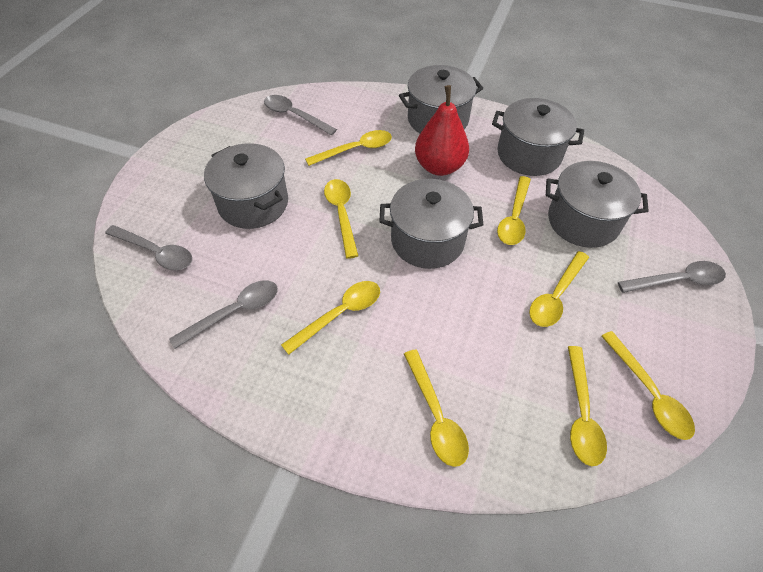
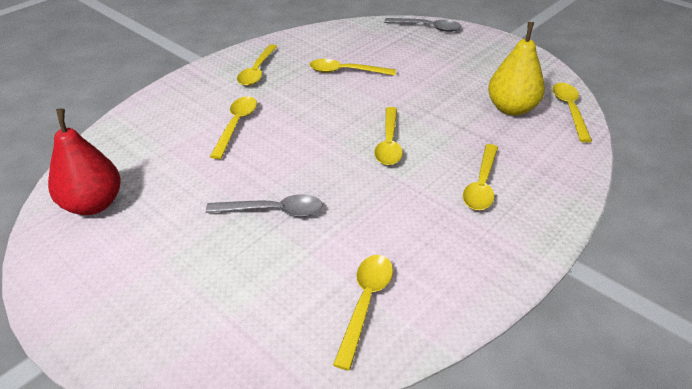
grey pot: 5 -> 0
grey spoon: 4 -> 2
yellow pear: 0 -> 1
yellow spoon: 8 -> 7

